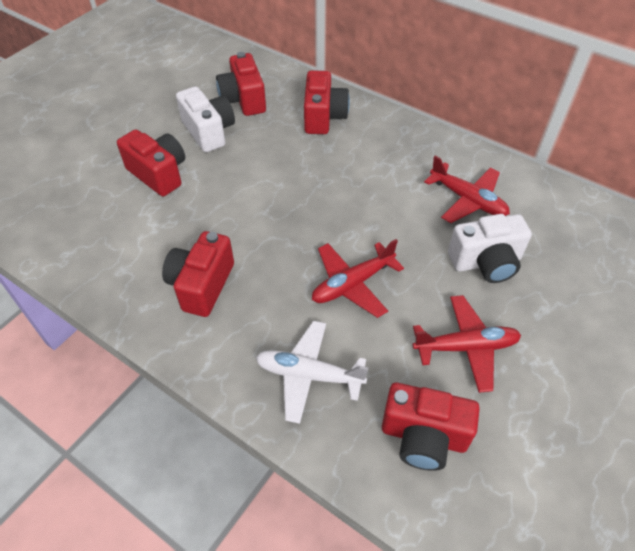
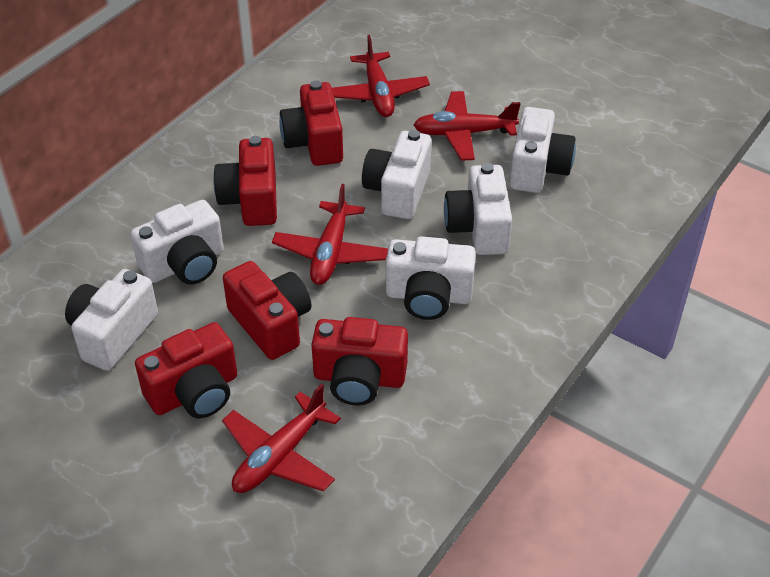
red plane: 3 -> 4
white camera: 2 -> 6
white plane: 1 -> 0

